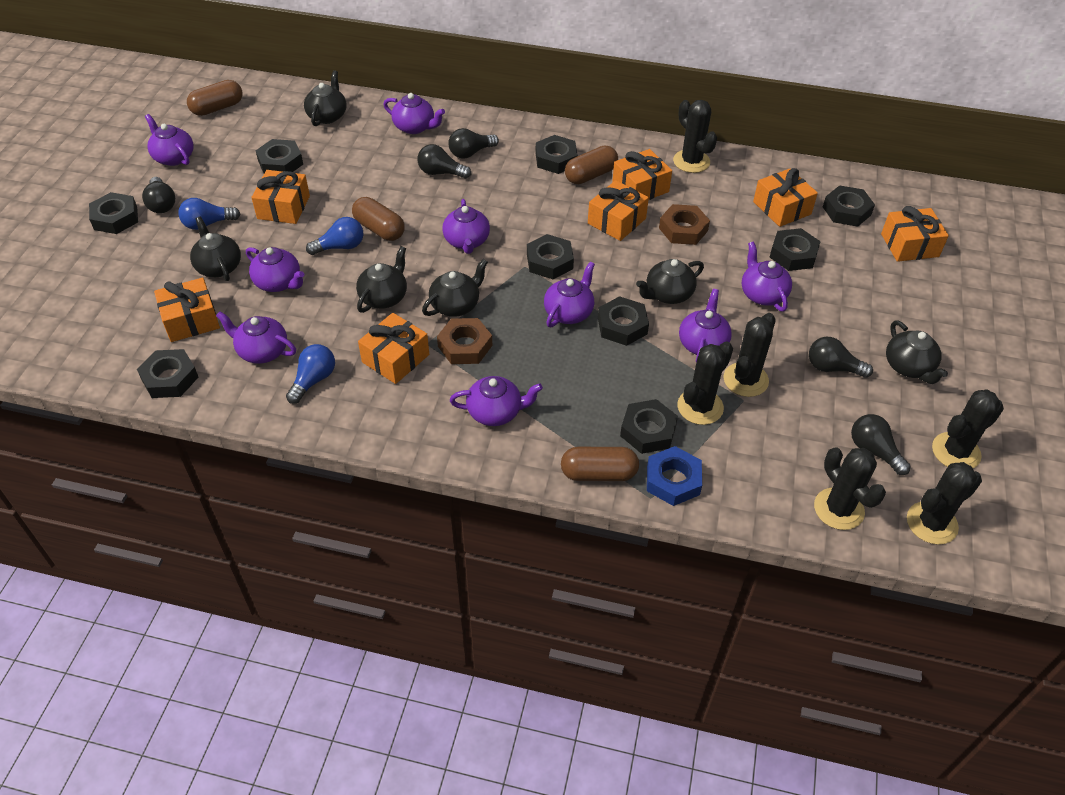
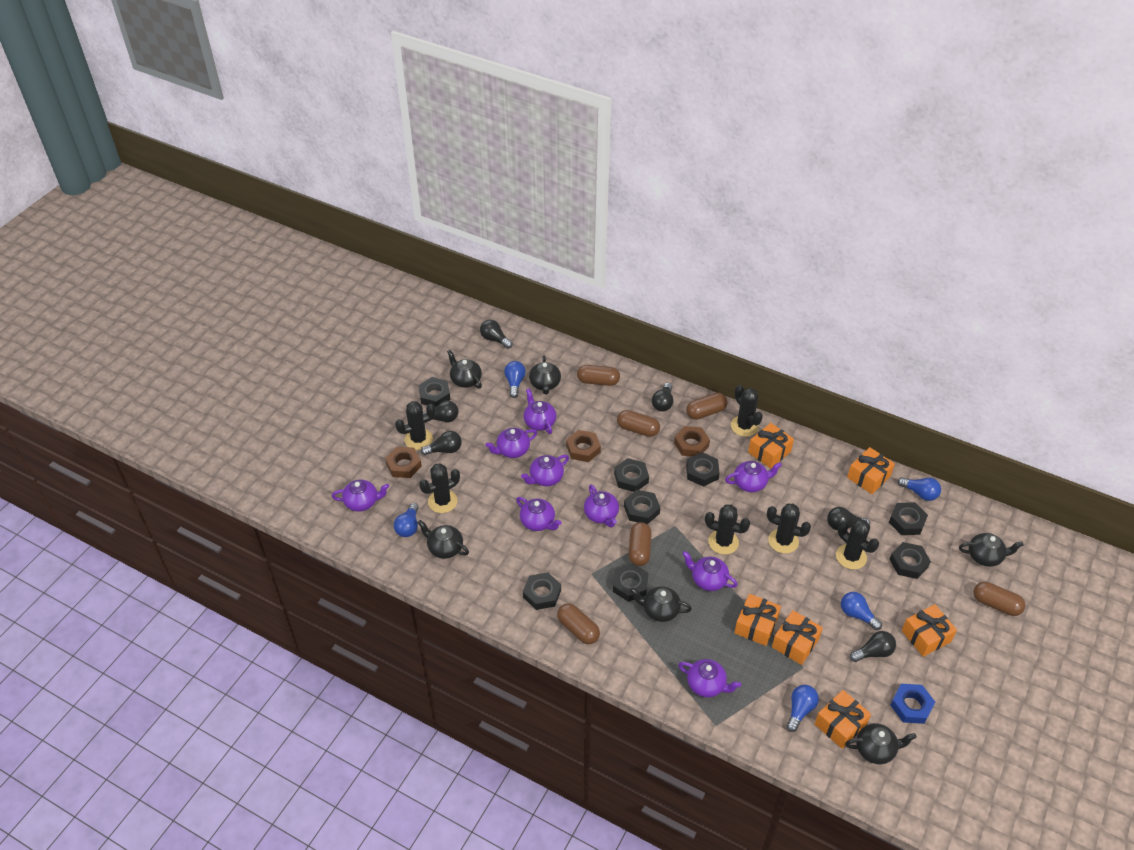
black light bulb: 5 -> 6
black nut: 9 -> 8
blue light bulb: 3 -> 5
brown capsule: 4 -> 6
brown nut: 2 -> 3
orange gift: 7 -> 6

